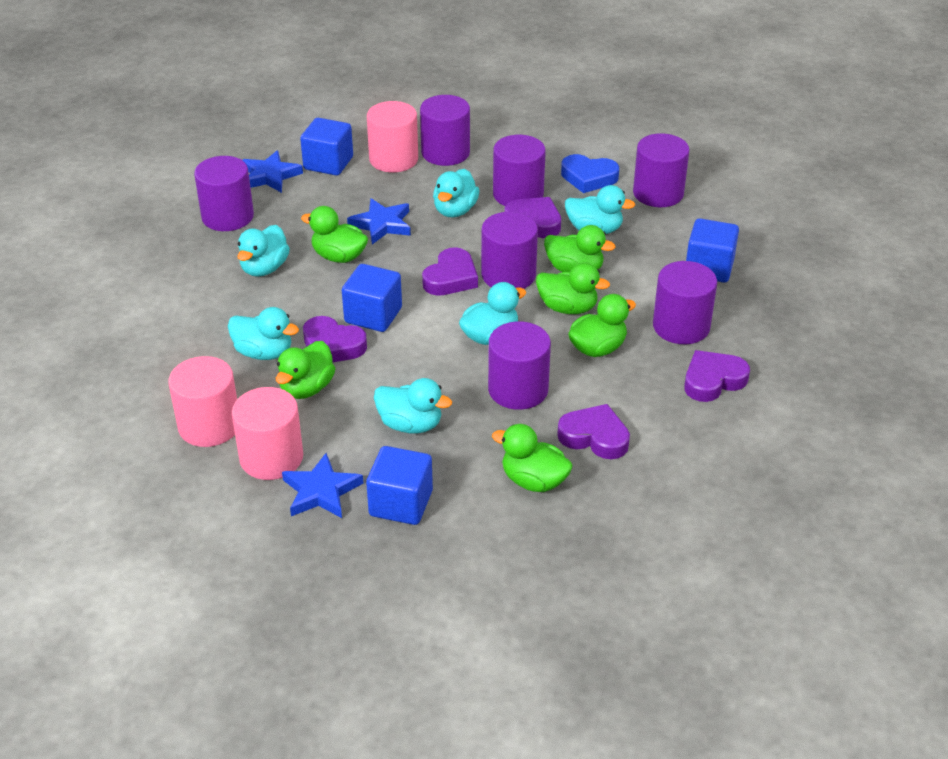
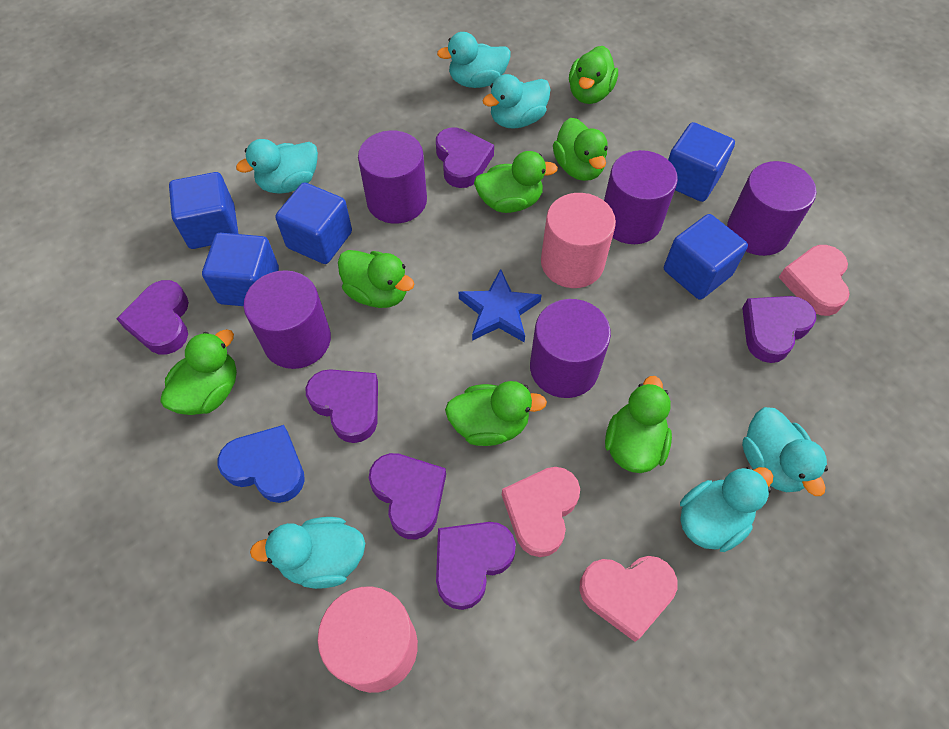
blue cube: 4 -> 5
blue star: 3 -> 1
green duck: 6 -> 7
pink cylinder: 3 -> 2
pink heart: 0 -> 3
purple cylinder: 7 -> 5
purple heart: 5 -> 6

